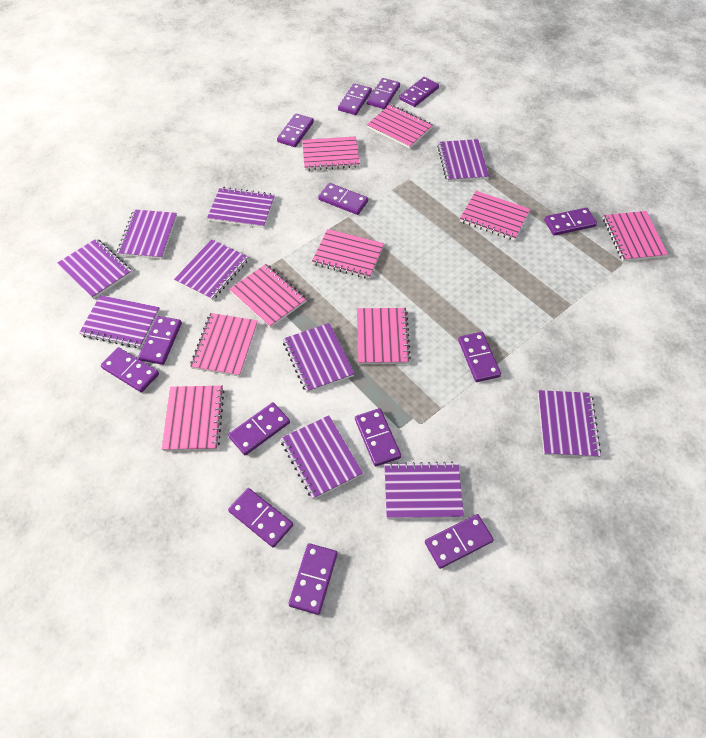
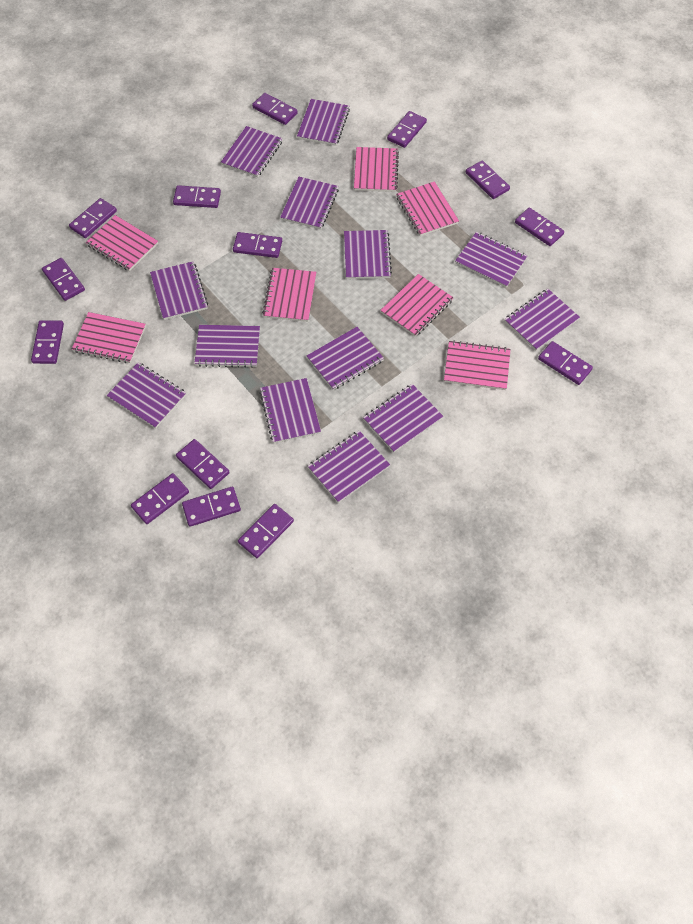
pink notebook: 9 -> 7
purple notebook: 10 -> 13

